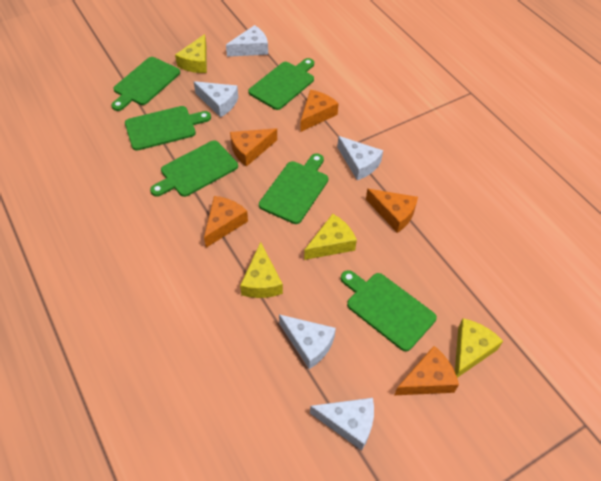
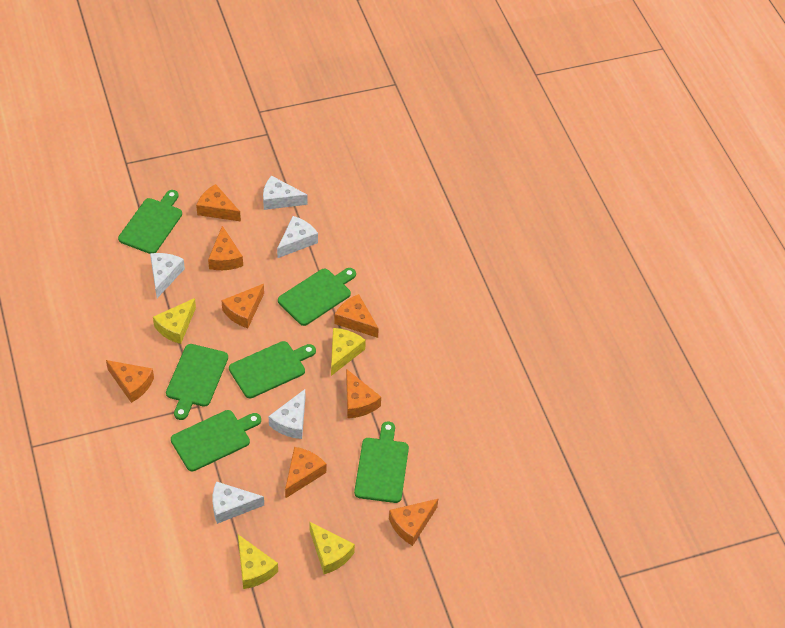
orange cheese: 5 -> 8

